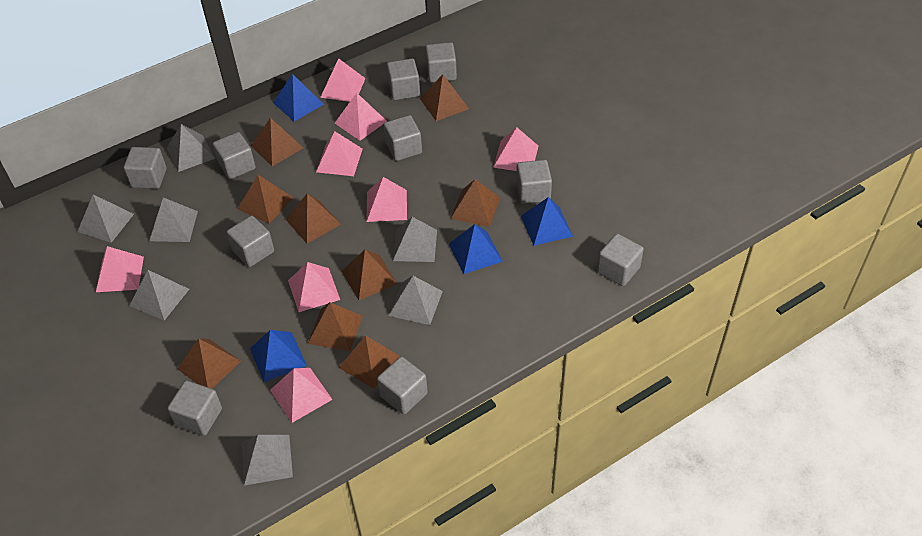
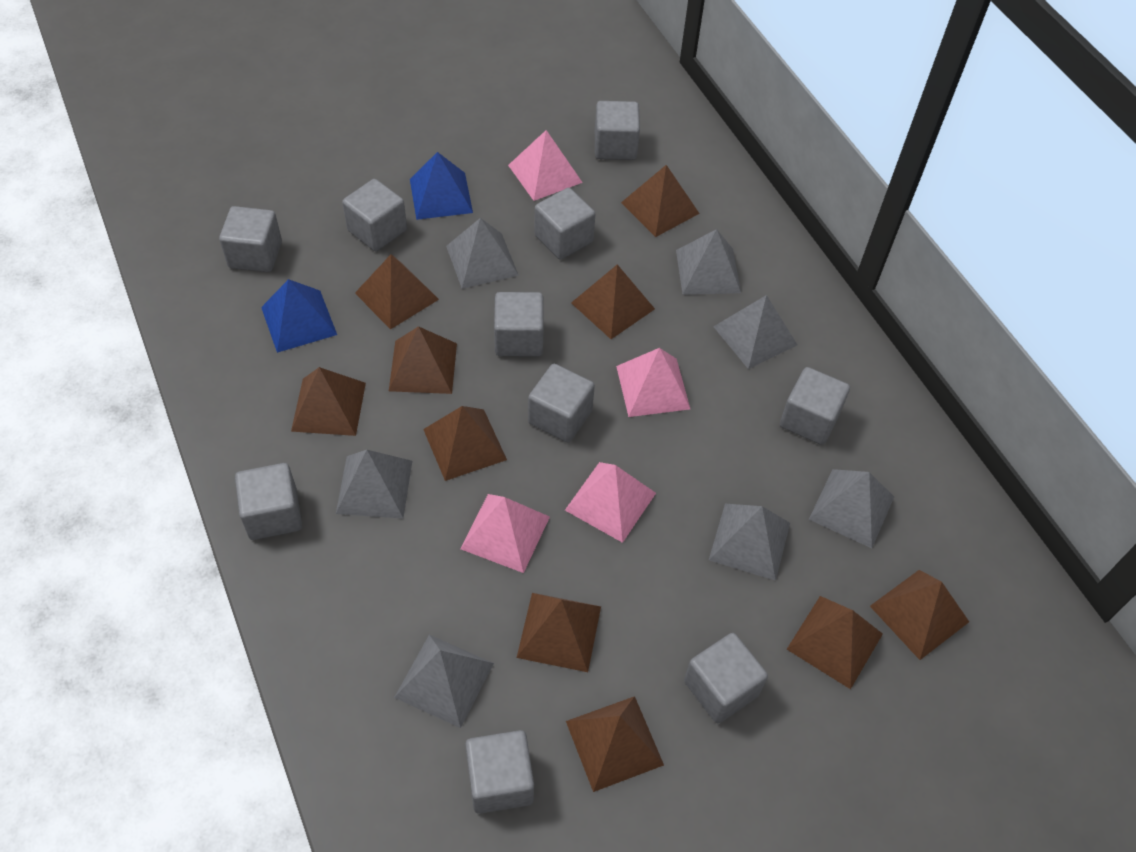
blue pyramid: 4 -> 2
brown pyramid: 9 -> 10
pink pyramid: 8 -> 4

